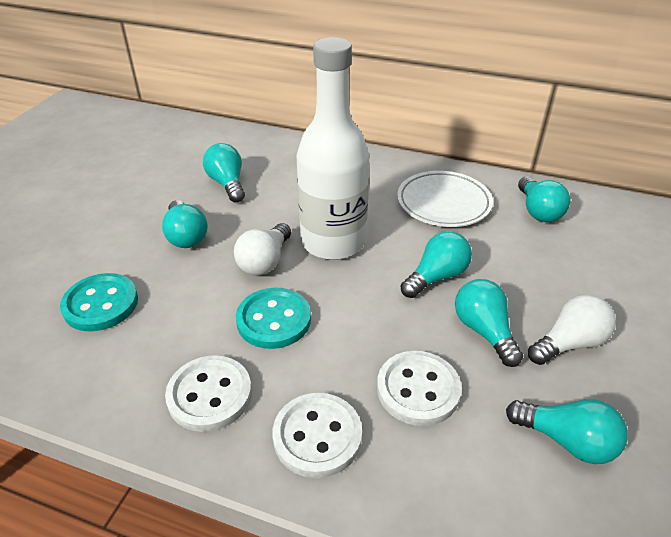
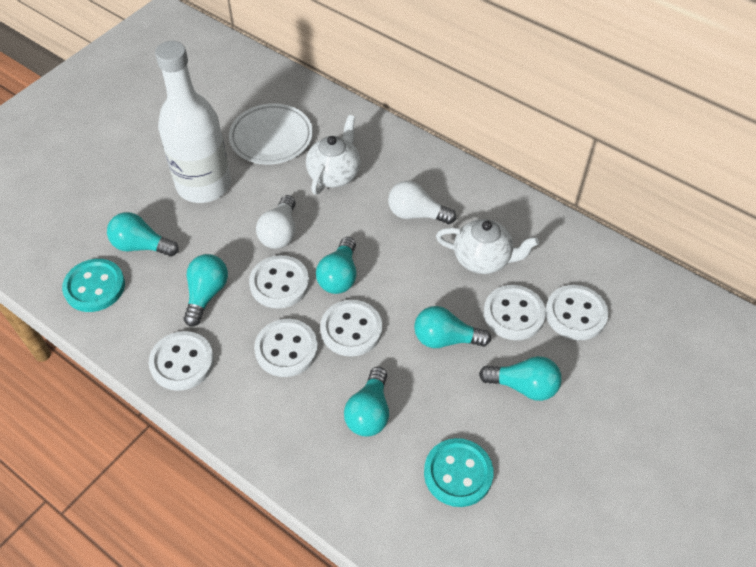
white button: 3 -> 6
white teapot: 0 -> 2

